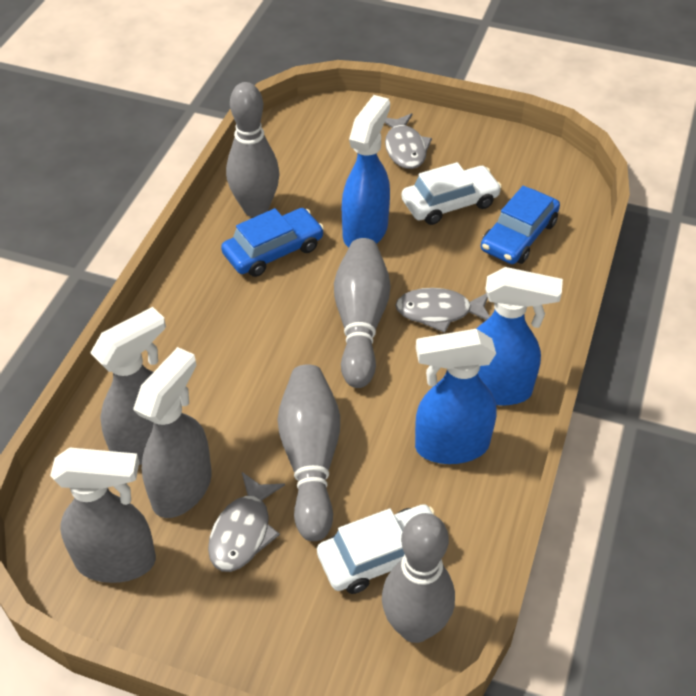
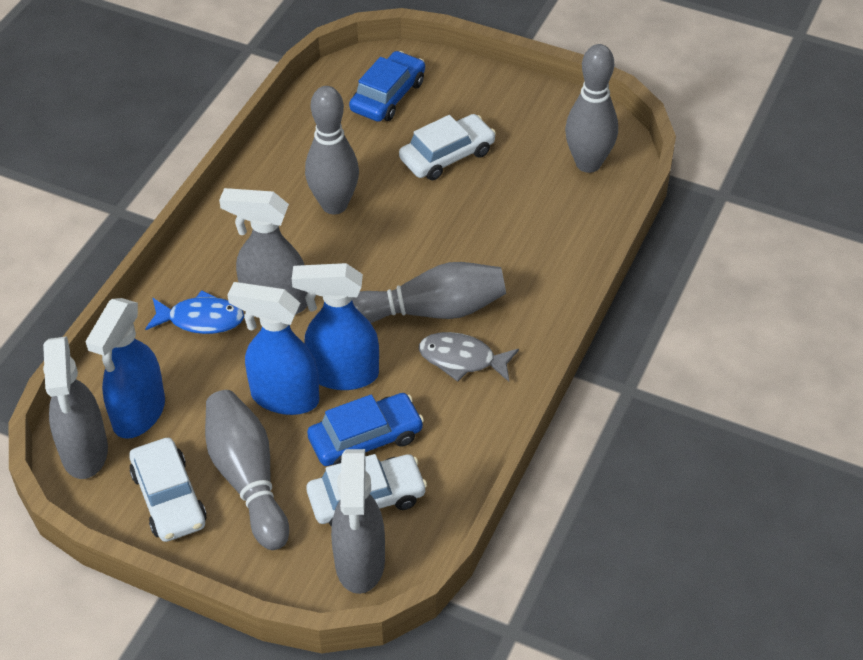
blue fish: 0 -> 1
grey fish: 3 -> 1
white car: 2 -> 3

